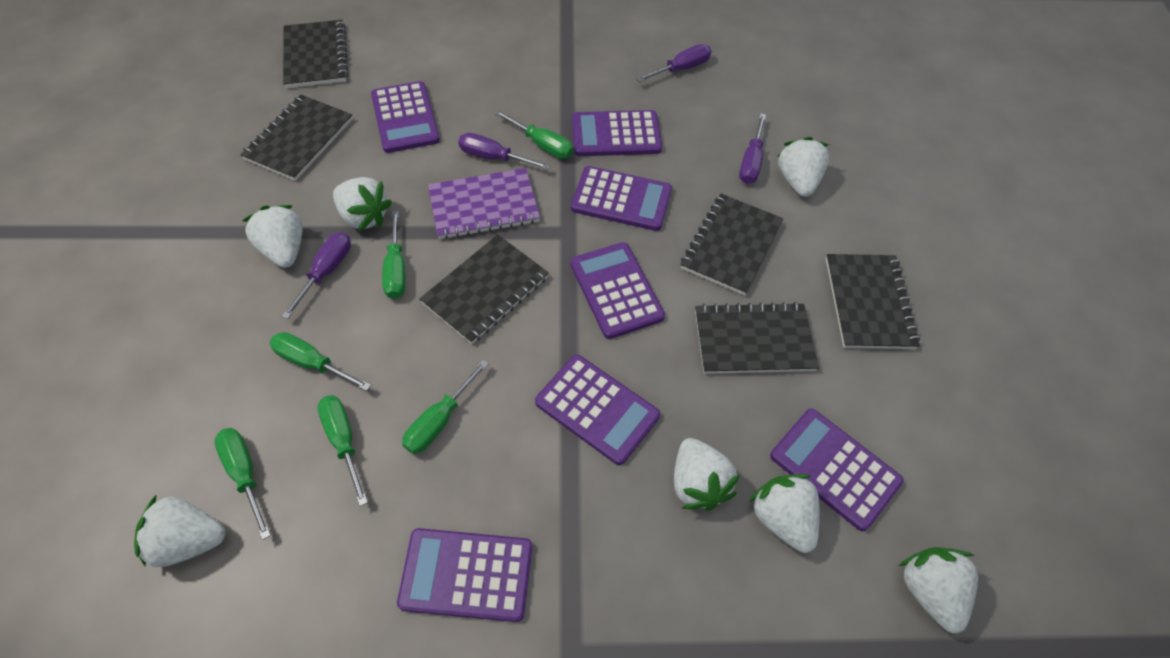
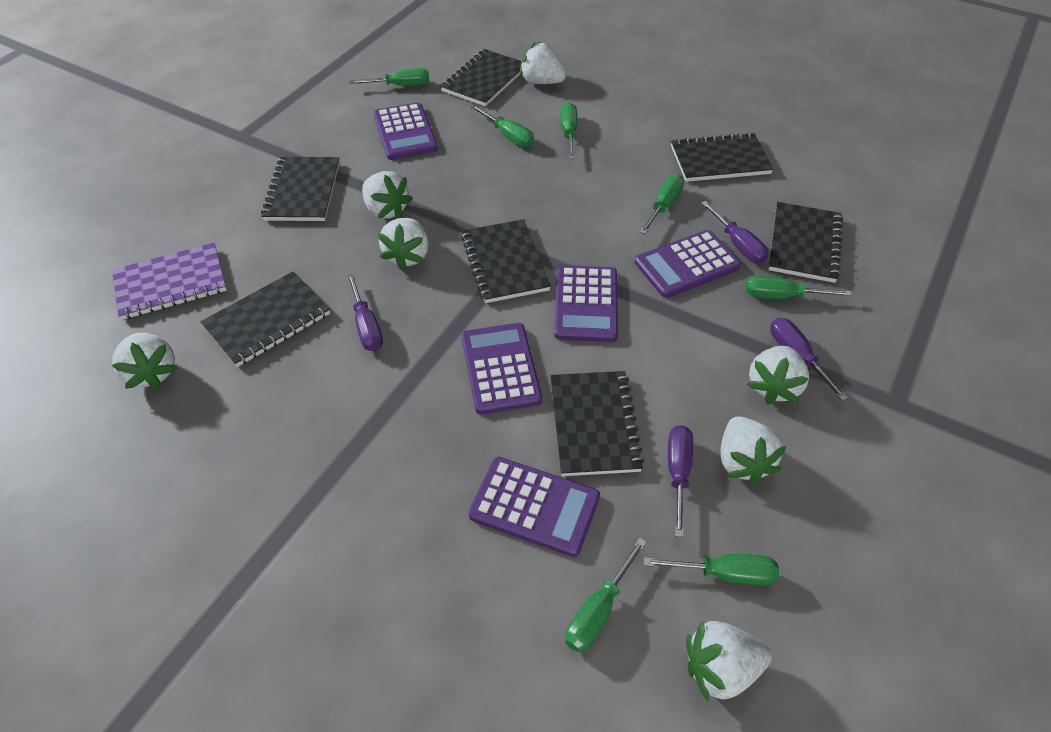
black notebook: 6 -> 7
green screwdriver: 6 -> 7
purple calculator: 7 -> 5

